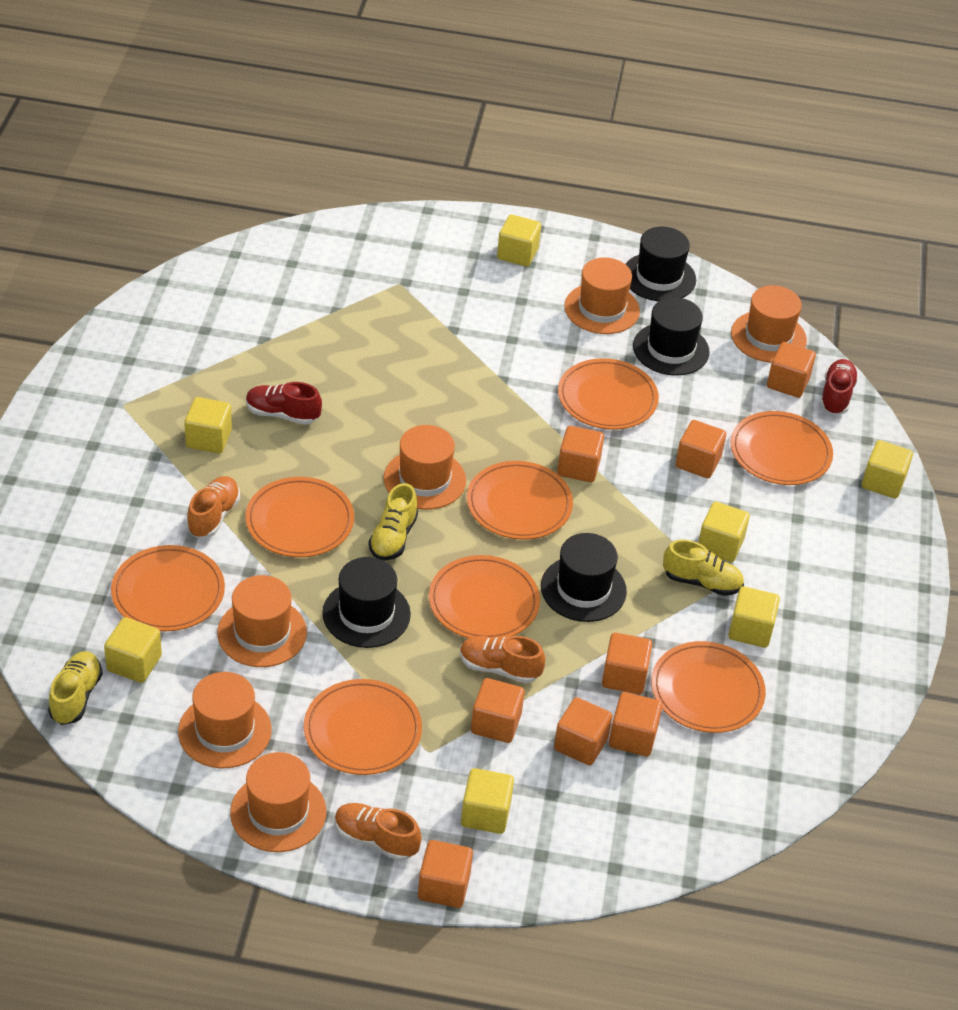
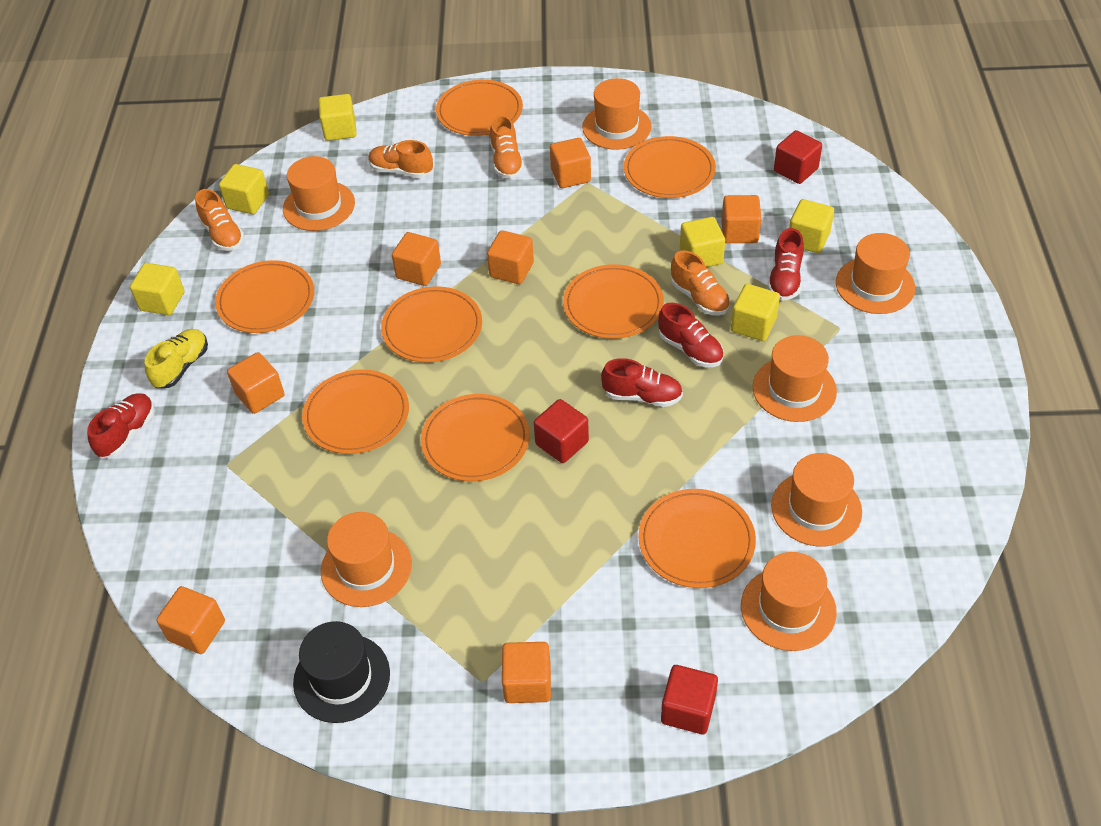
black hat: 4 -> 1
orange cube: 8 -> 7
orange hat: 6 -> 7
orange shoe: 3 -> 4
red cube: 0 -> 3
red shoe: 2 -> 4
yellow cube: 7 -> 6
yellow shoe: 3 -> 1

